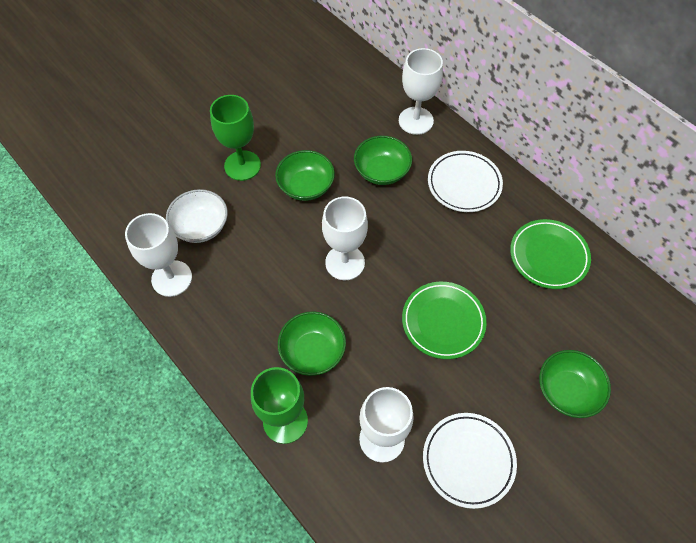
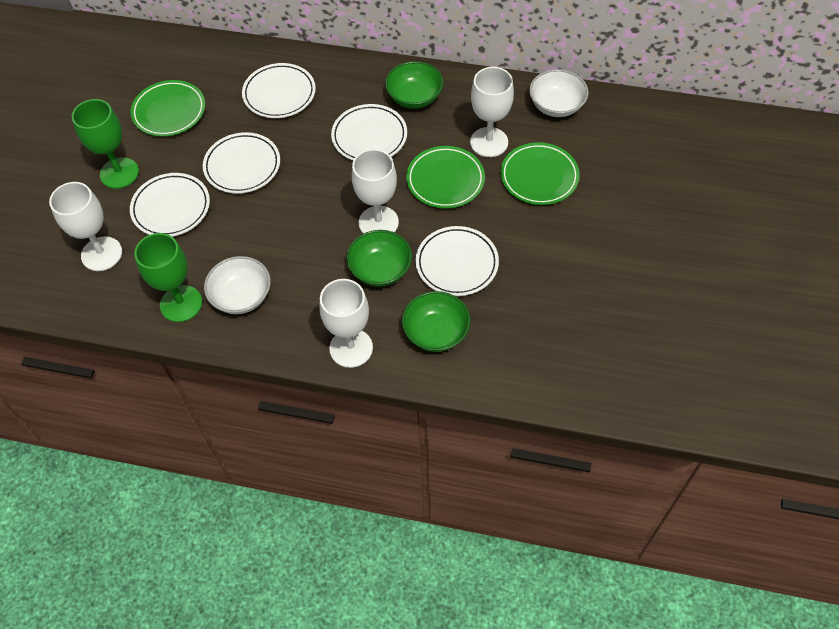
green bowl: 4 -> 3
green plate: 2 -> 3
white bowl: 1 -> 2
white plate: 2 -> 5

